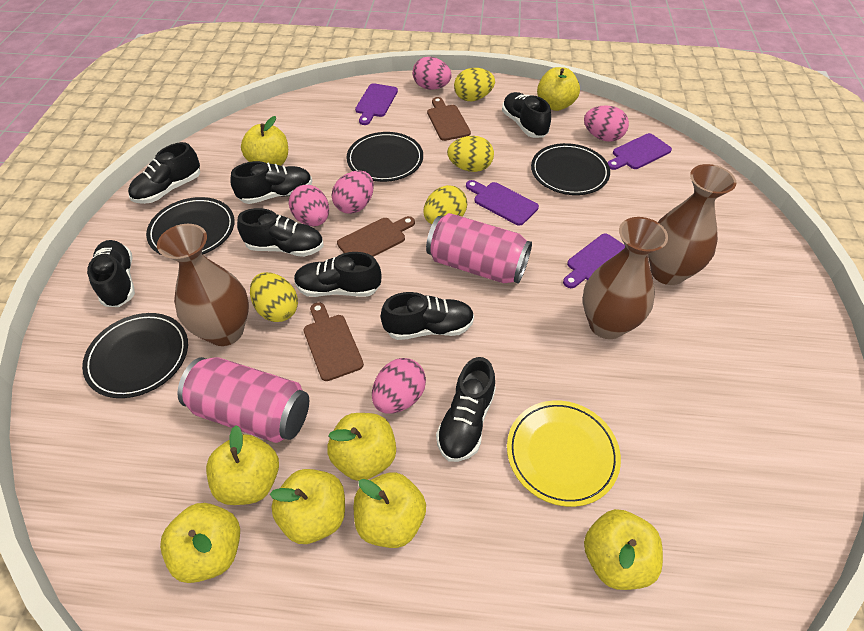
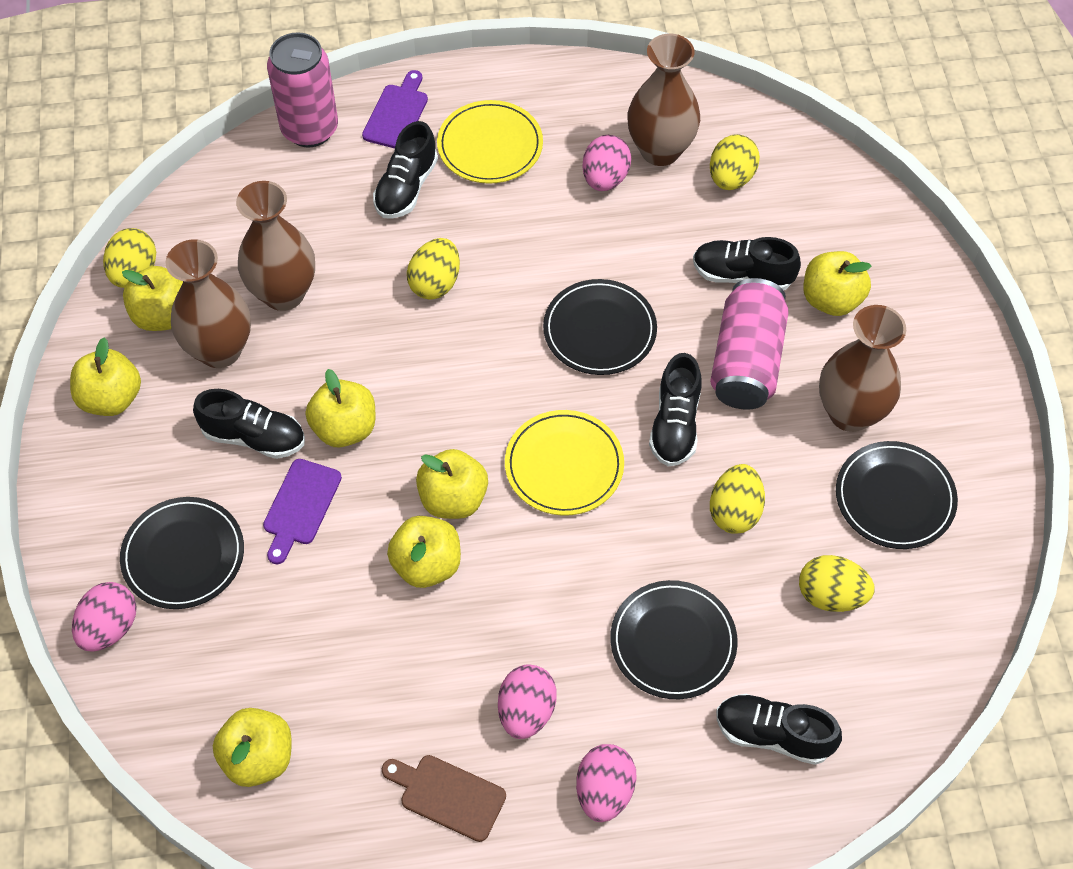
black shoe: 8 -> 5
brown cutting board: 3 -> 1
brown vase: 3 -> 4
pink egg: 5 -> 4
purple cutting board: 4 -> 2
yellow apple: 8 -> 7
yellow egg: 4 -> 5
yellow plate: 1 -> 2

